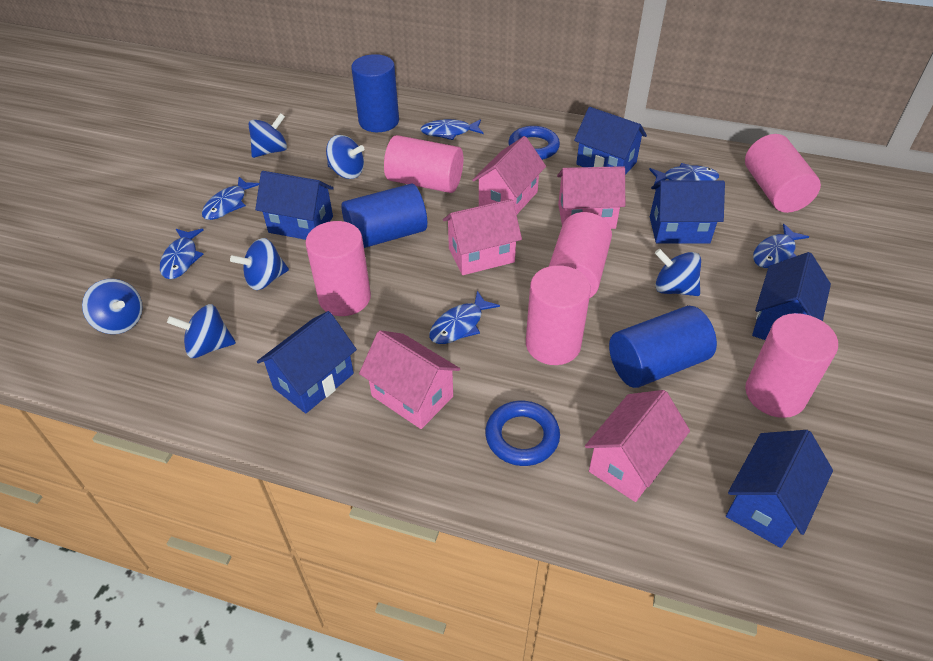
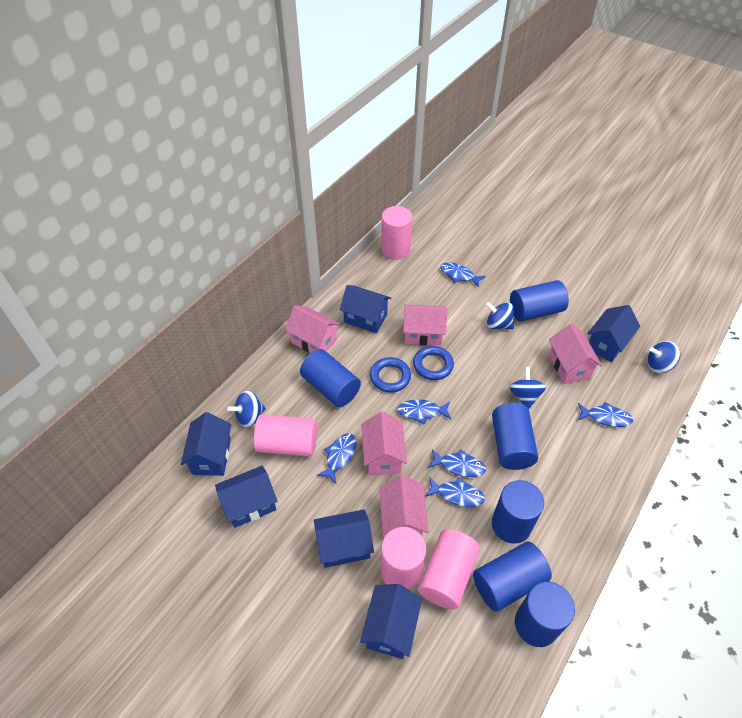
blue cylinder: 3 -> 6
blue spinning top: 6 -> 4
pink cylinder: 6 -> 4

